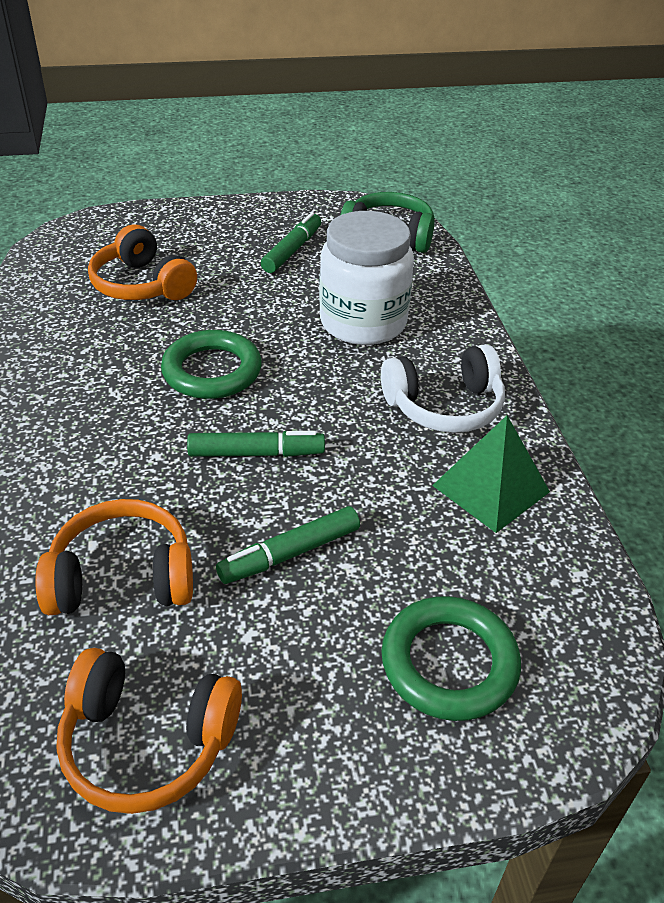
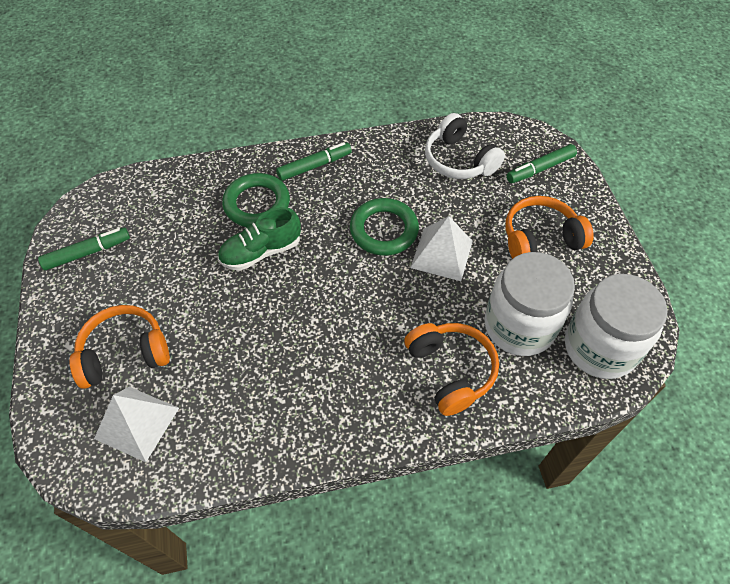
green headphones: 1 -> 0
green pyramid: 1 -> 0
green shoe: 0 -> 1
white jar: 1 -> 2
white pyramid: 0 -> 2

